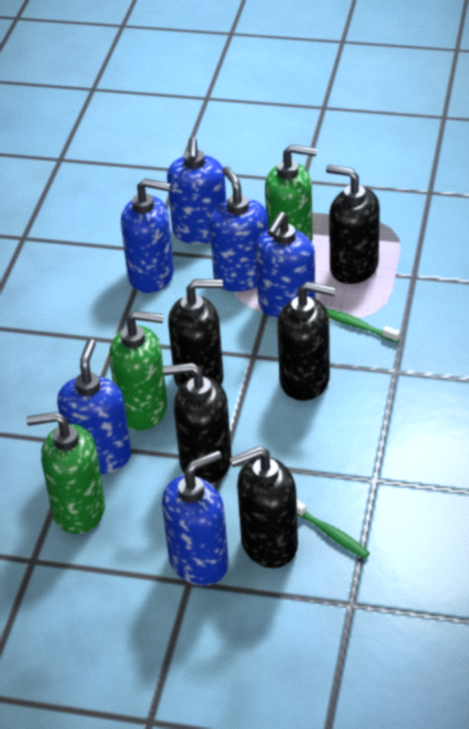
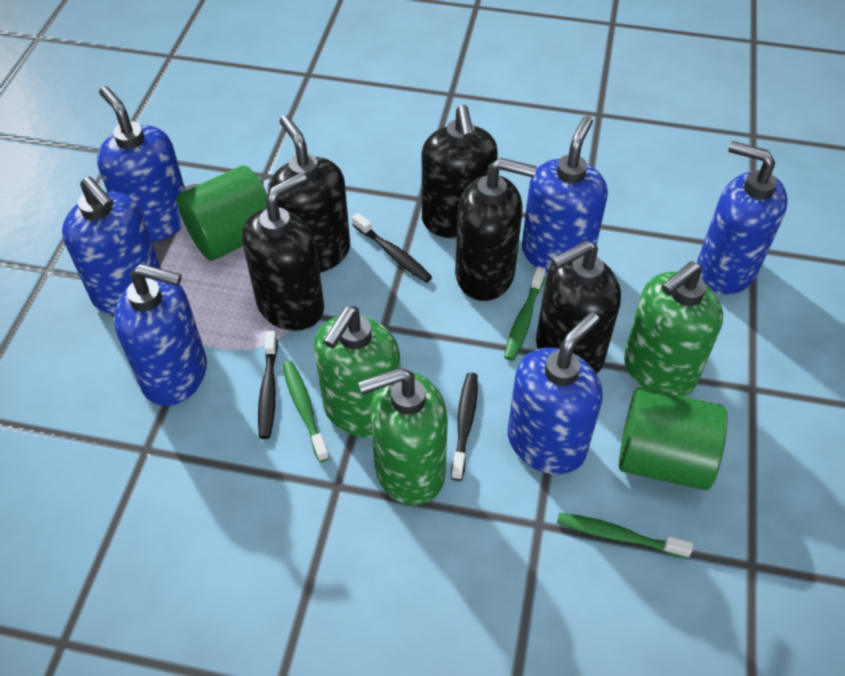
black toothbrush: 0 -> 3
green cylinder: 0 -> 2
green toothbrush: 2 -> 3

